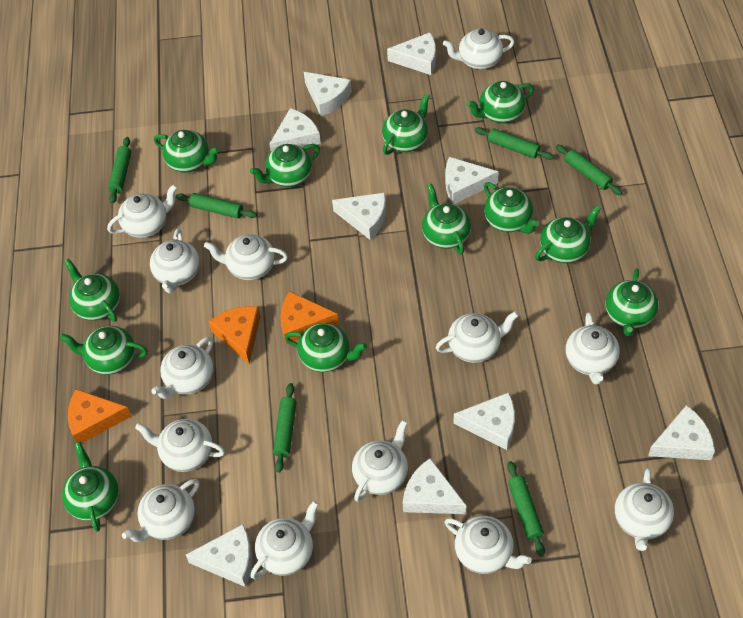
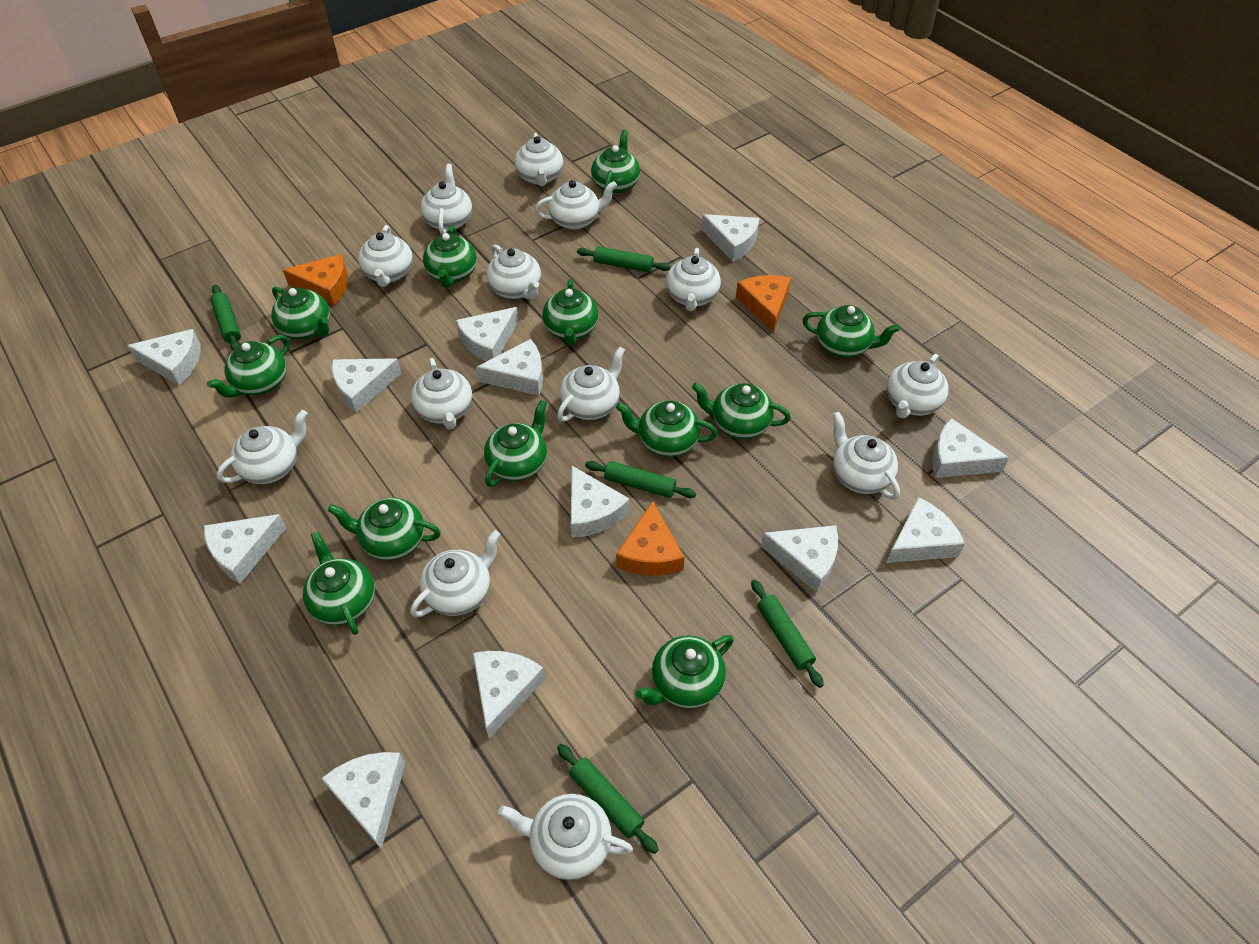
green rolling pin: 6 -> 5
white cheese: 9 -> 12

